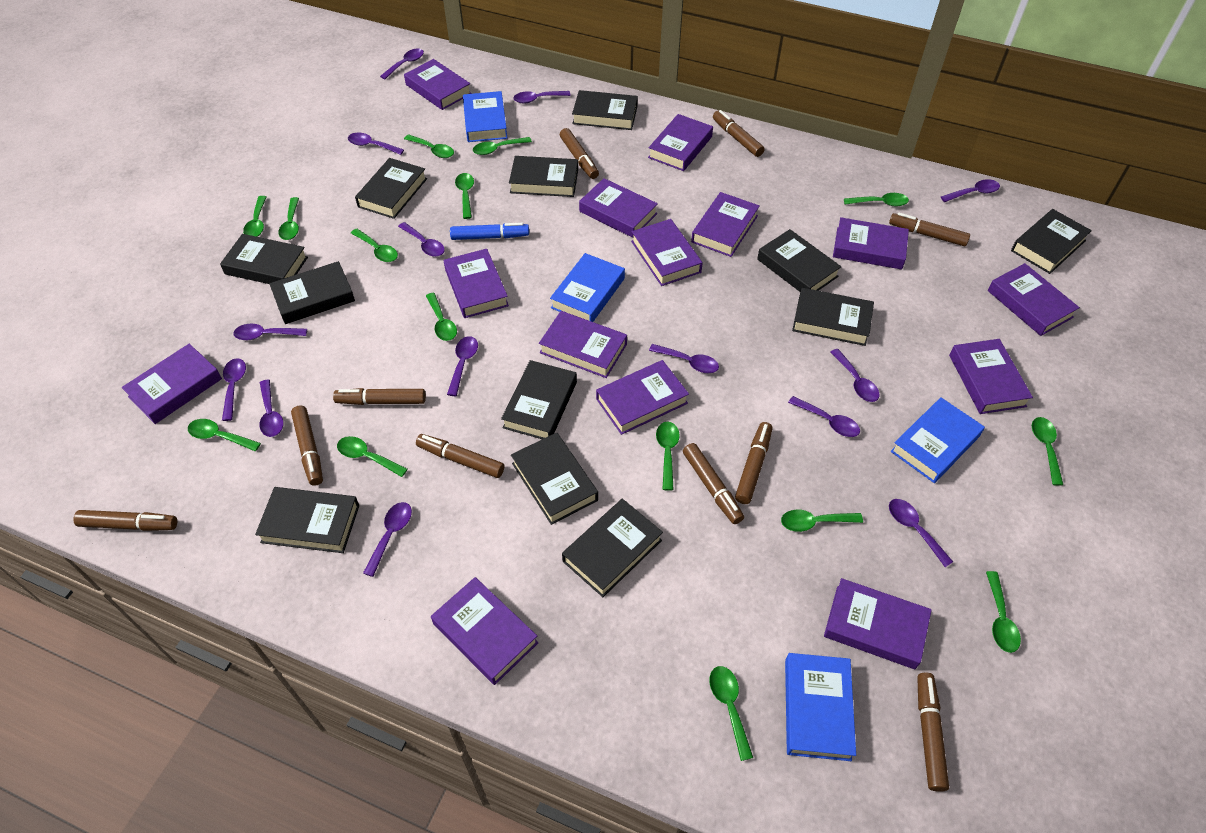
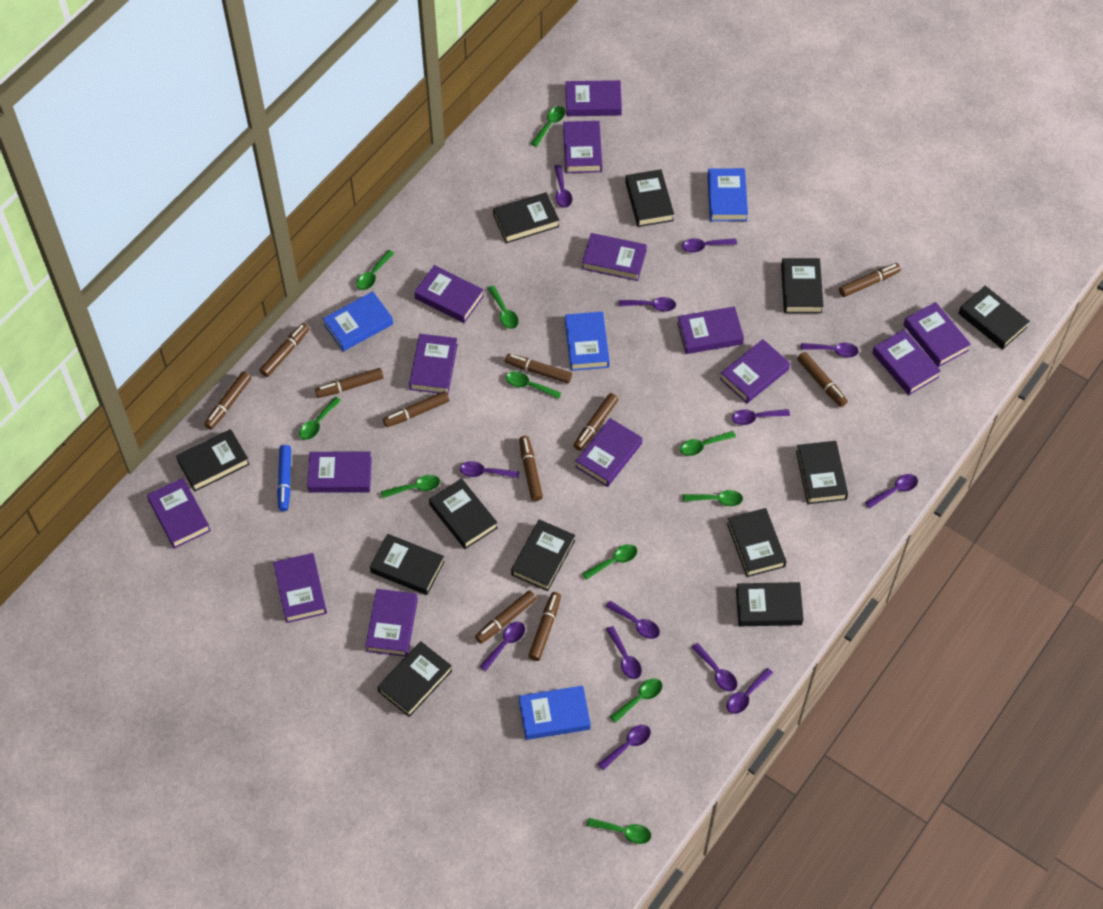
brown marker: 10 -> 11
green spoon: 15 -> 11
purple spoon: 14 -> 13

